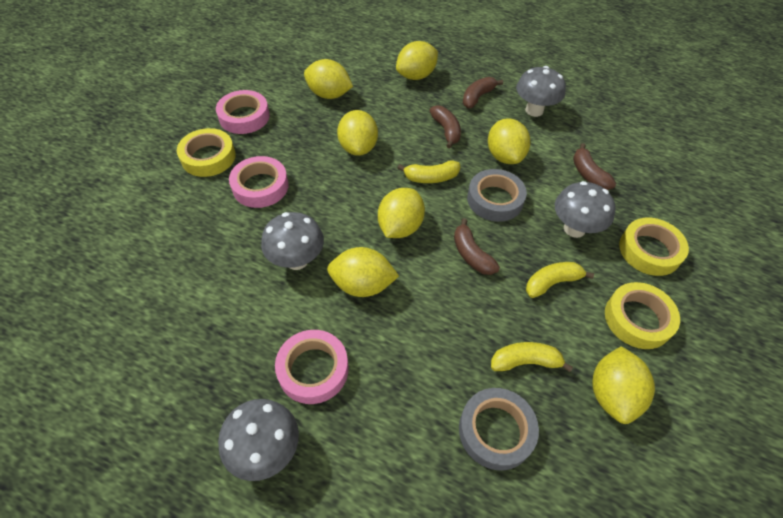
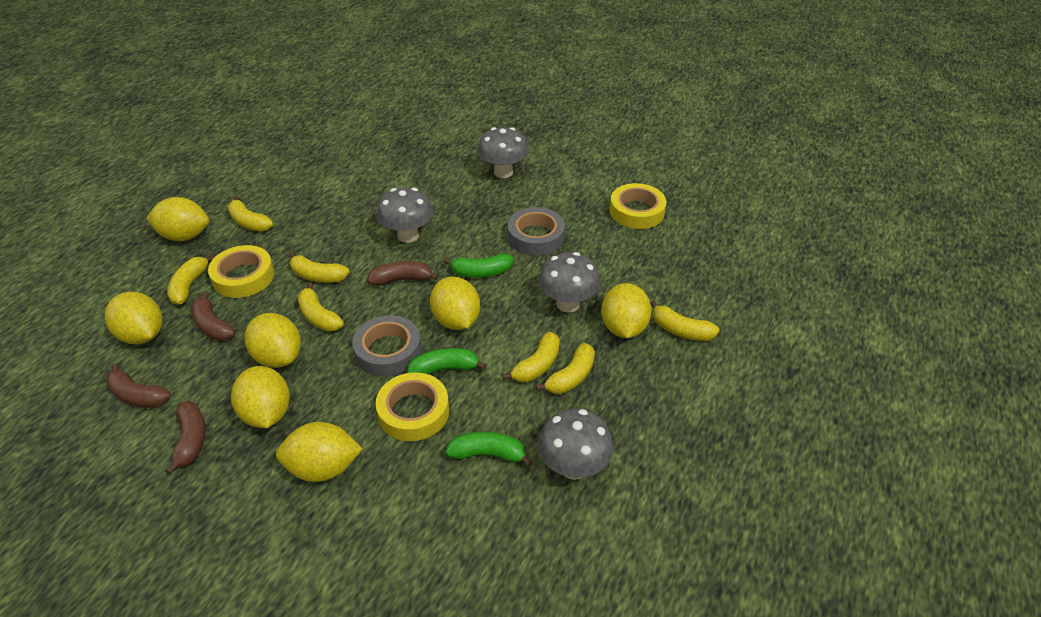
green banana: 0 -> 3
pink tape: 3 -> 0
yellow banana: 3 -> 7

